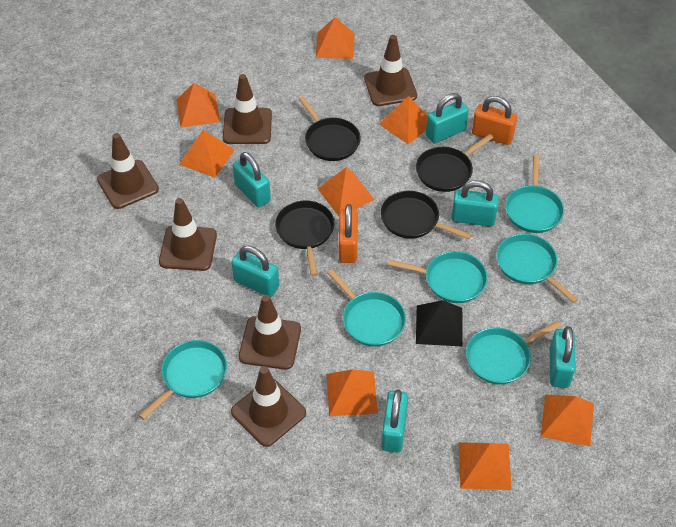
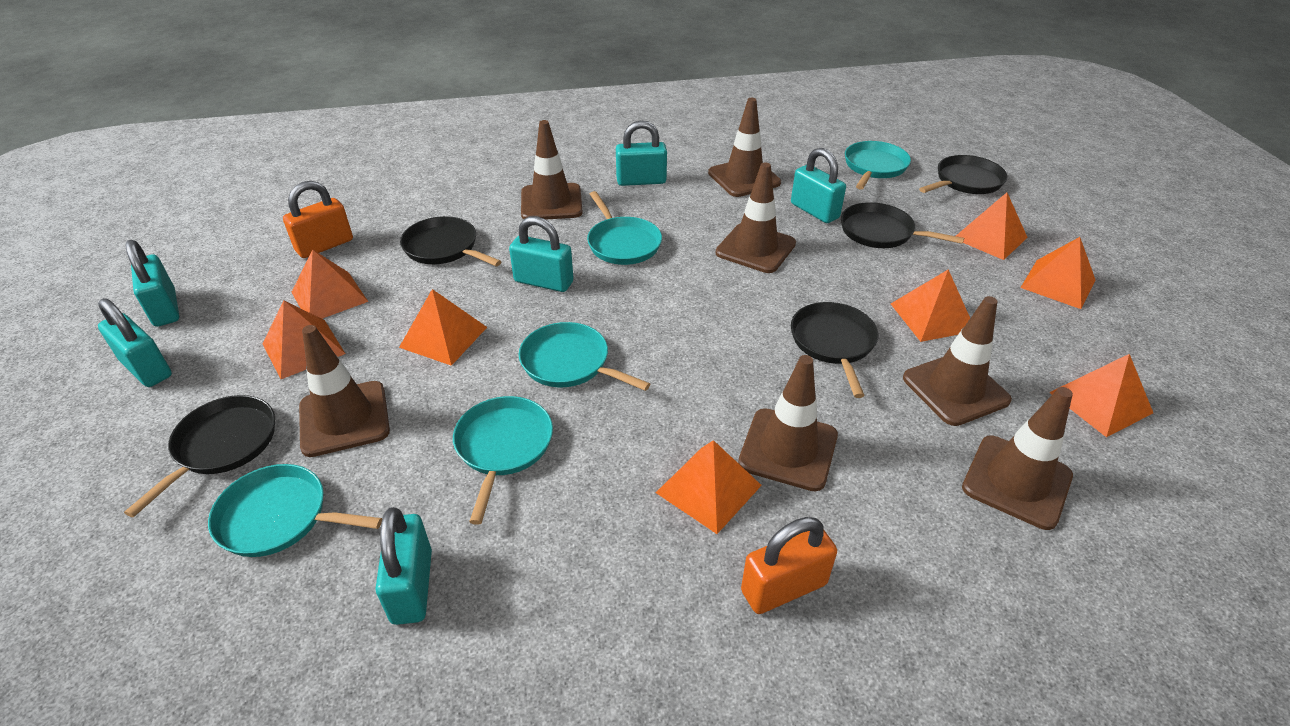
black pan: 4 -> 5
black pyramid: 1 -> 0
brown traffic cone: 6 -> 7
turquoise pan: 6 -> 5

